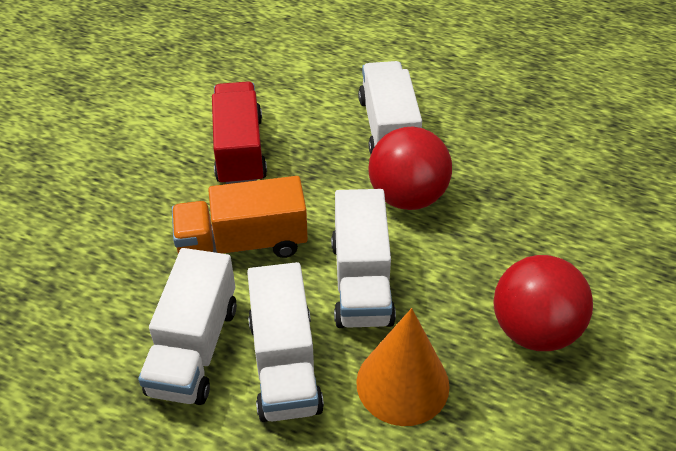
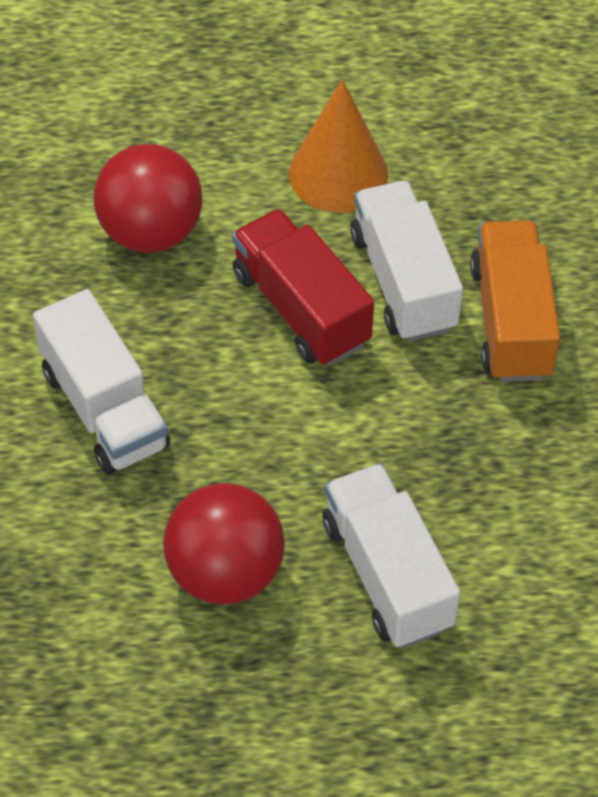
white truck: 4 -> 3

